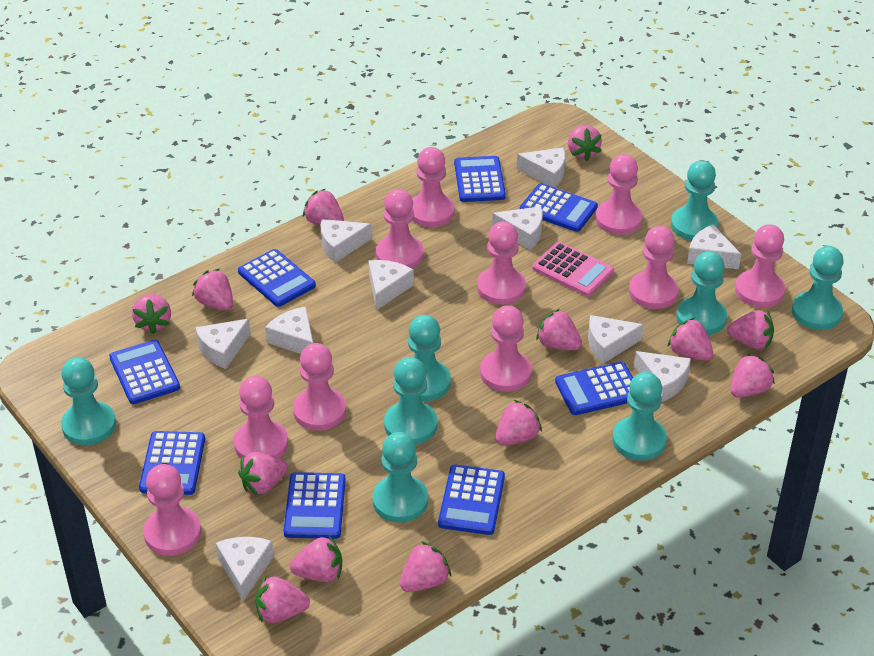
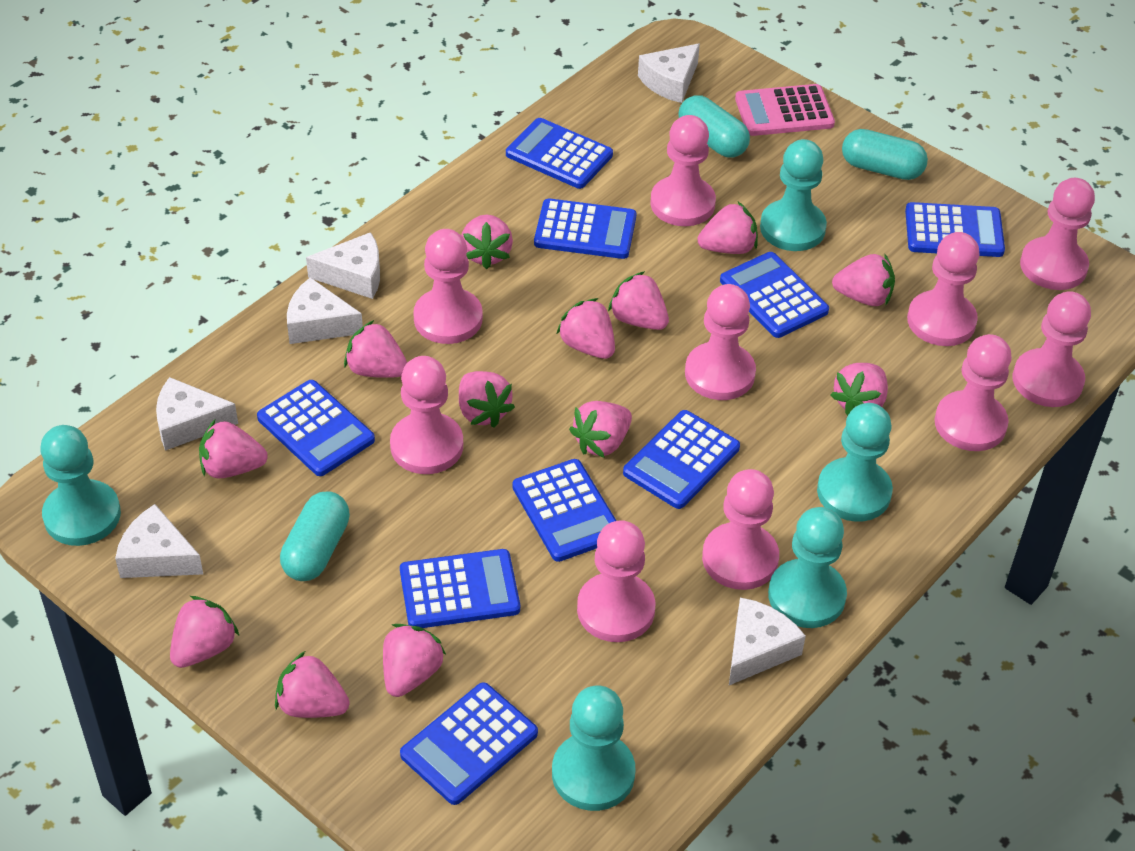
blue calculator: 8 -> 9
turquoise capsule: 0 -> 3
turquoise pawn: 8 -> 5
white cheese: 10 -> 6

